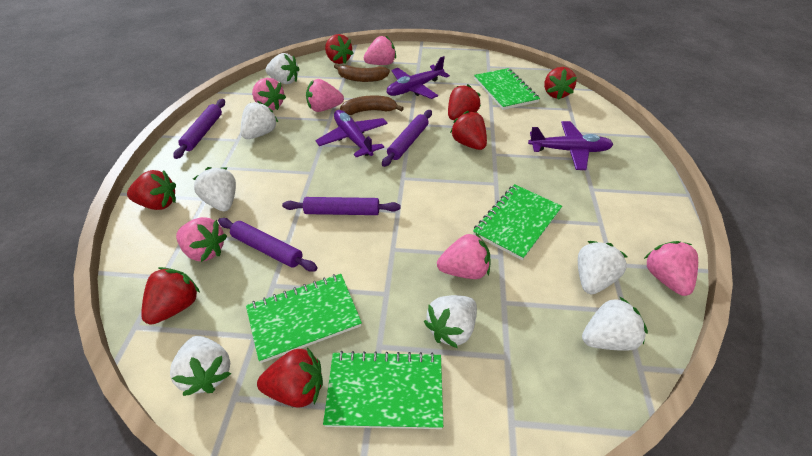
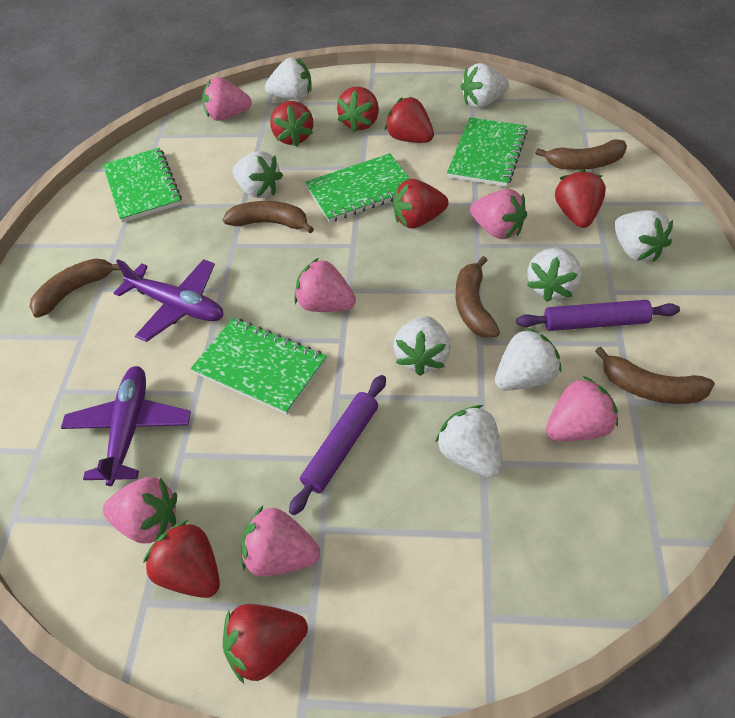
brown banana: 2 -> 5
purple plane: 3 -> 2
purple rolling pin: 4 -> 2
white strawberry: 7 -> 8

